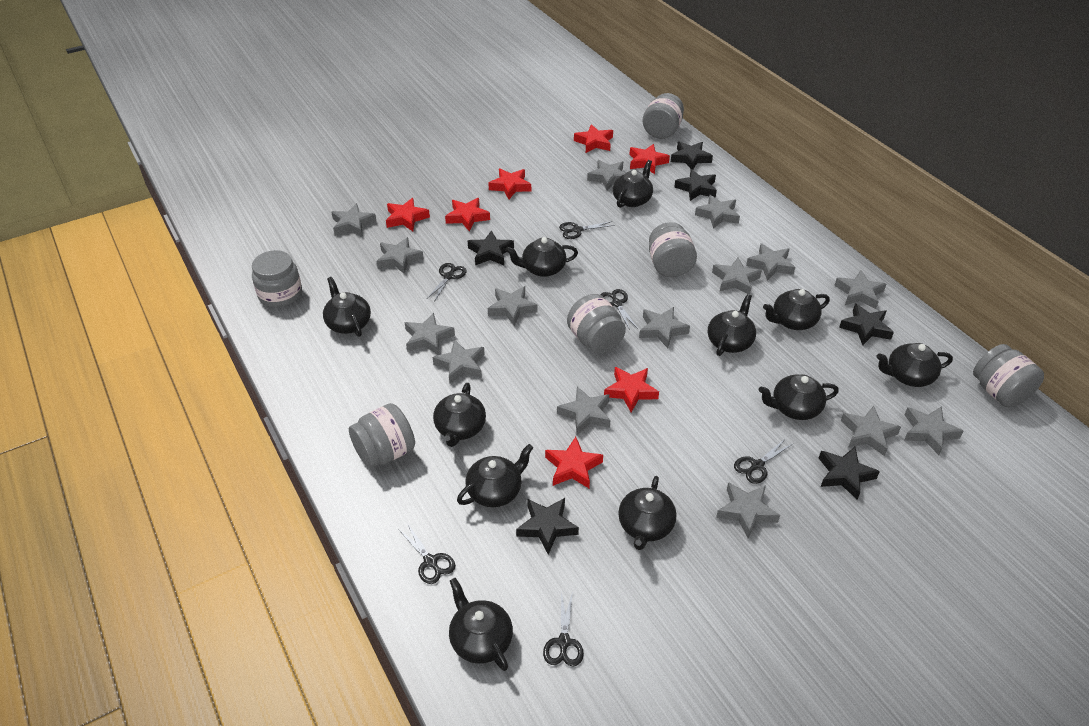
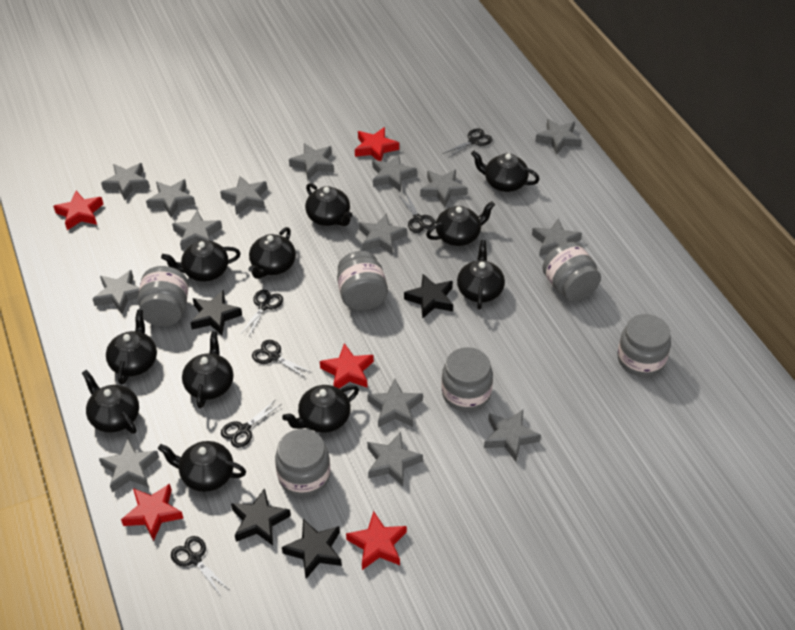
black star: 6 -> 4
red star: 7 -> 5

